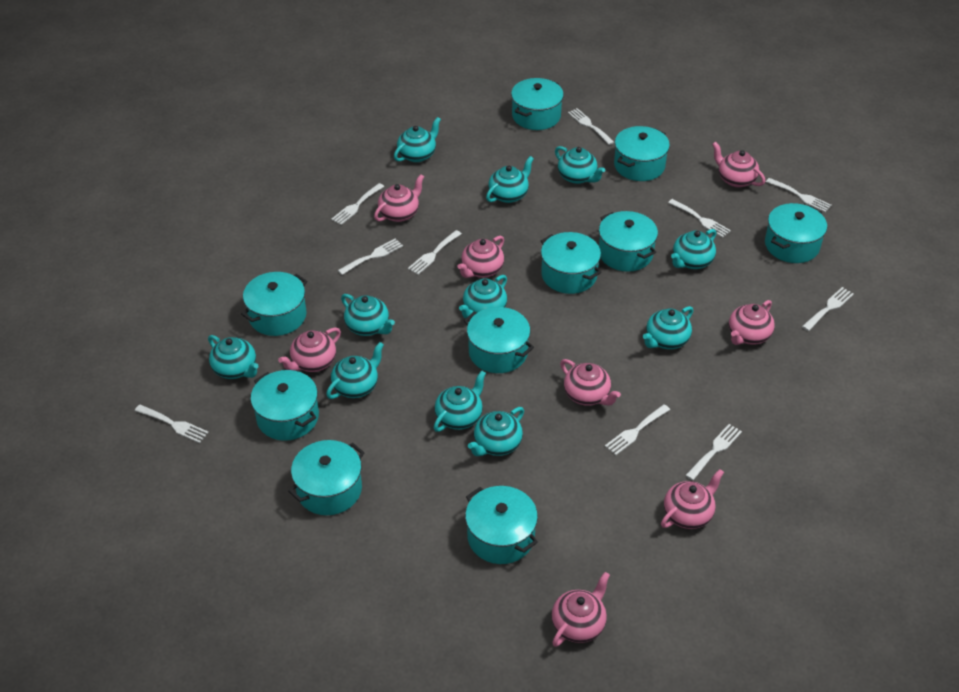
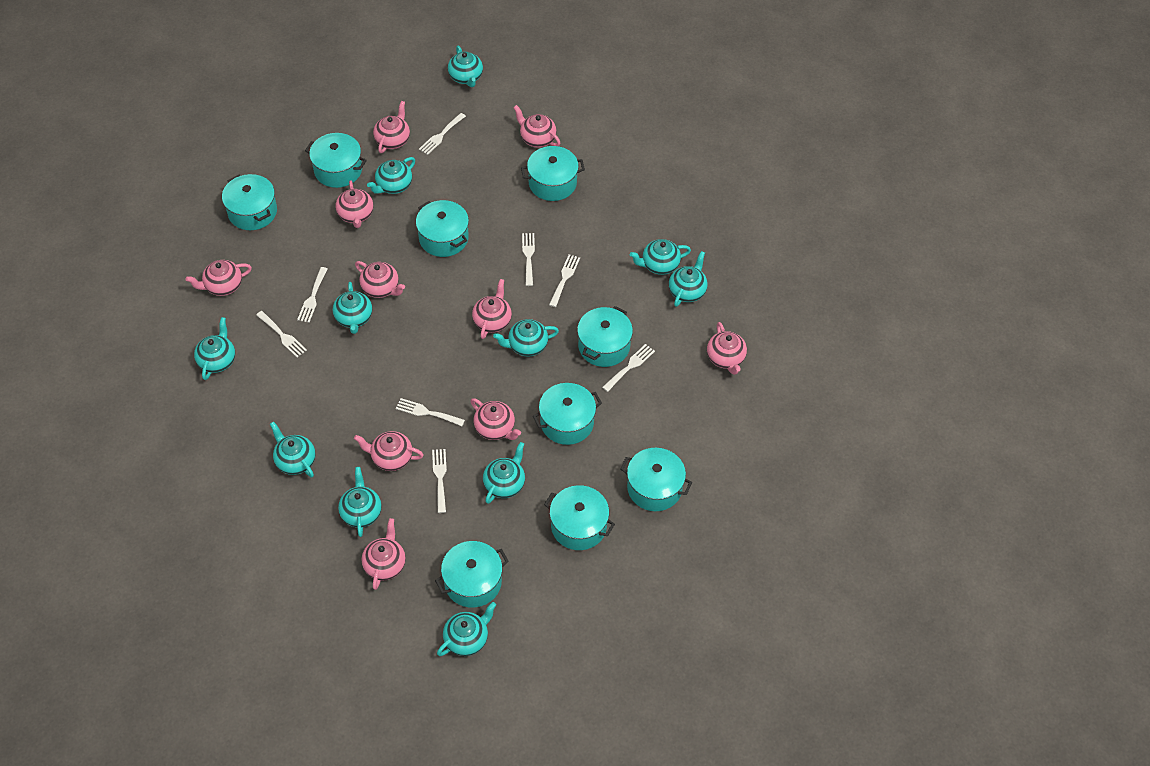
pink teapot: 8 -> 10
turquoise pot: 10 -> 9
white fork: 10 -> 8

